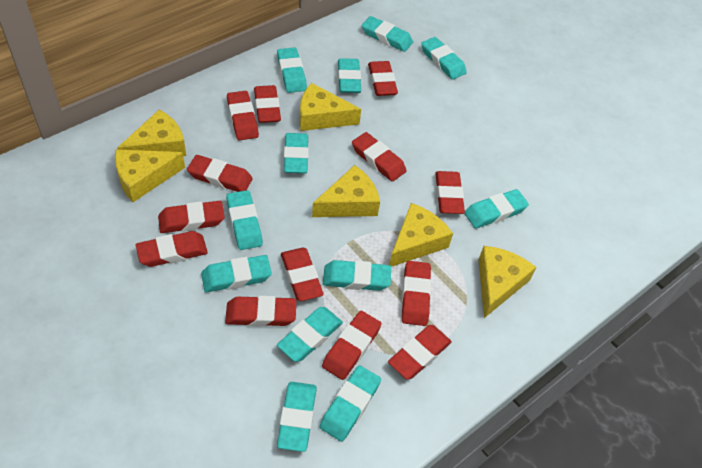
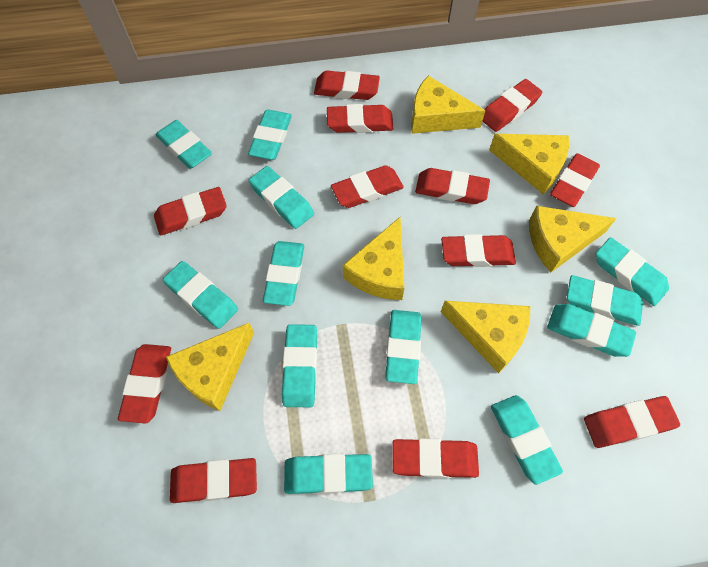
red eraser: 13 -> 12

